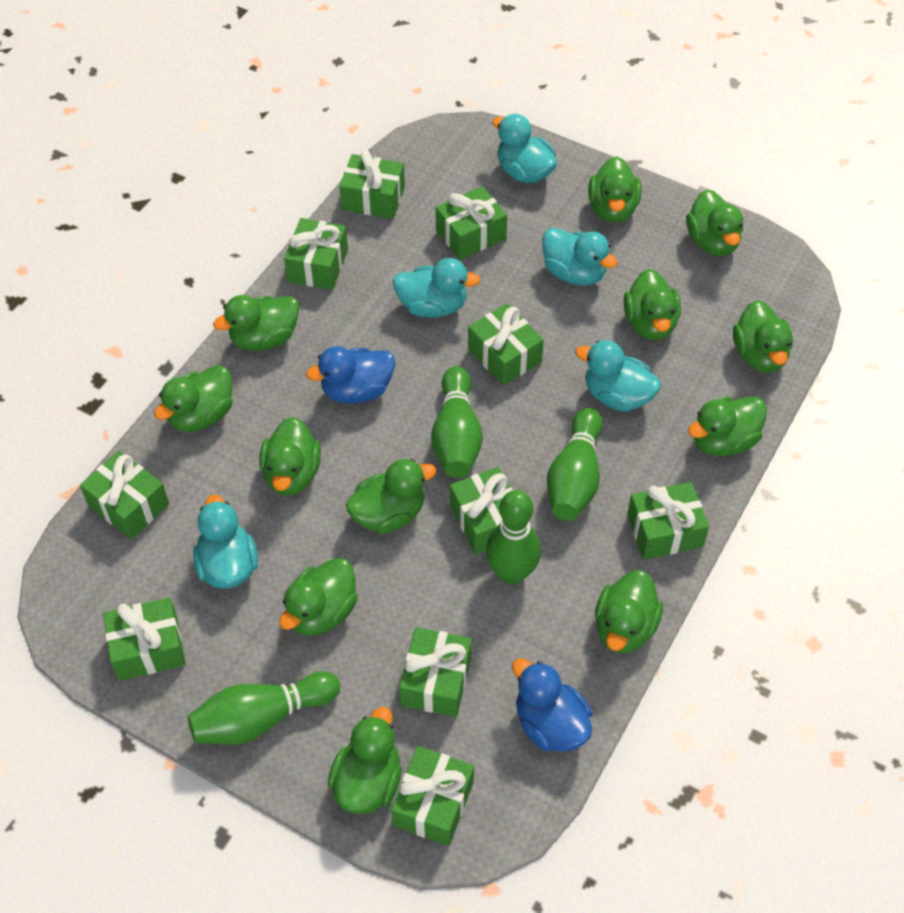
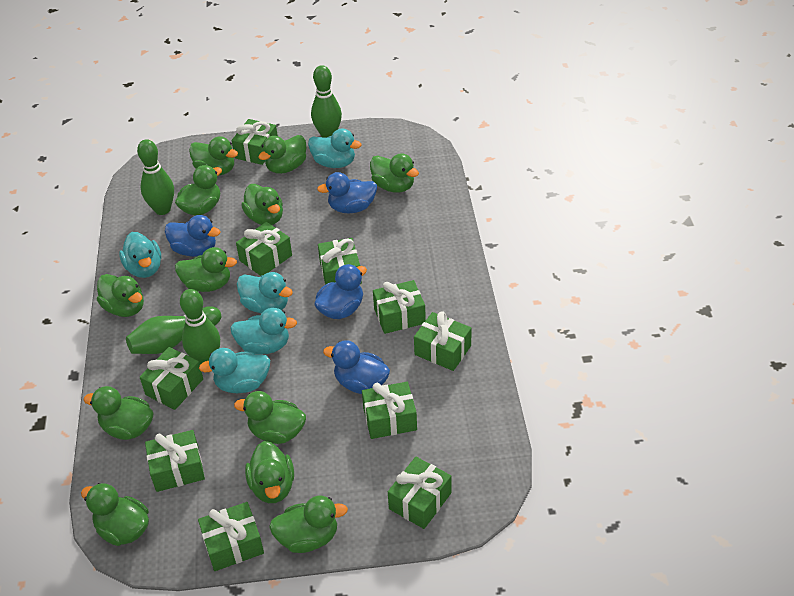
blue duck: 2 -> 4

